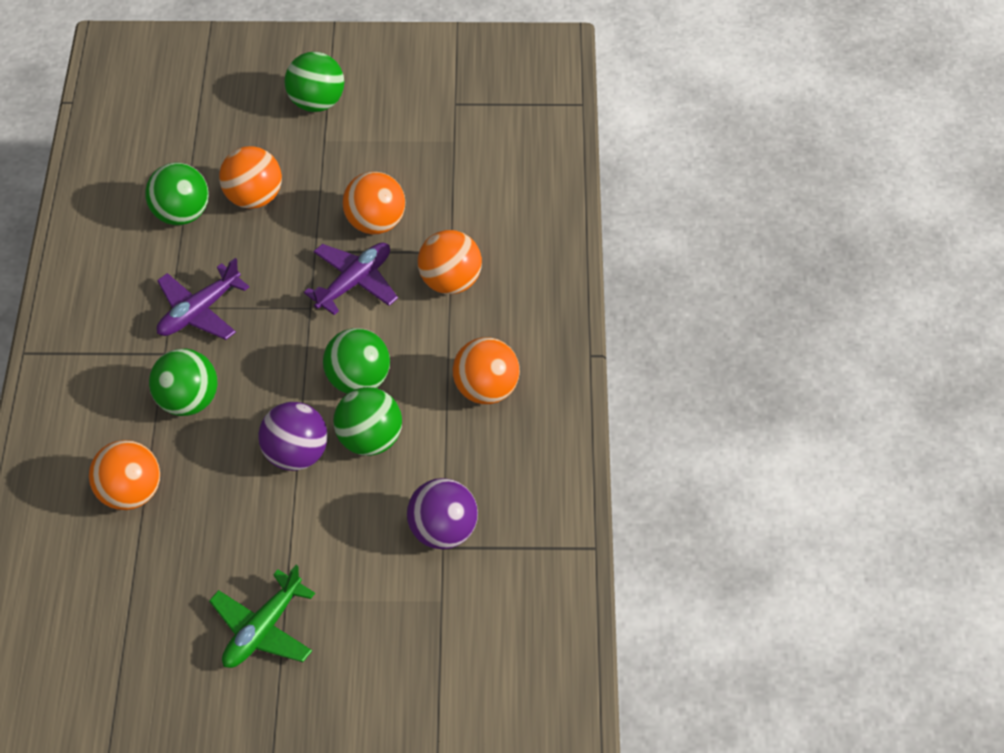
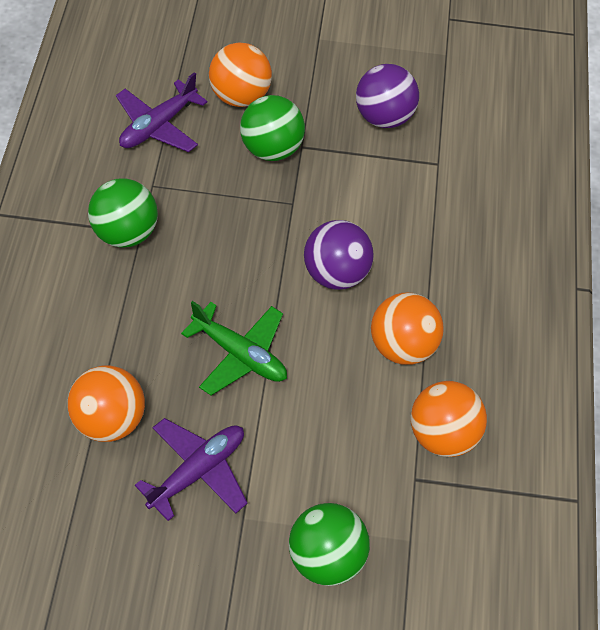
green ball: 5 -> 3
orange ball: 5 -> 4

